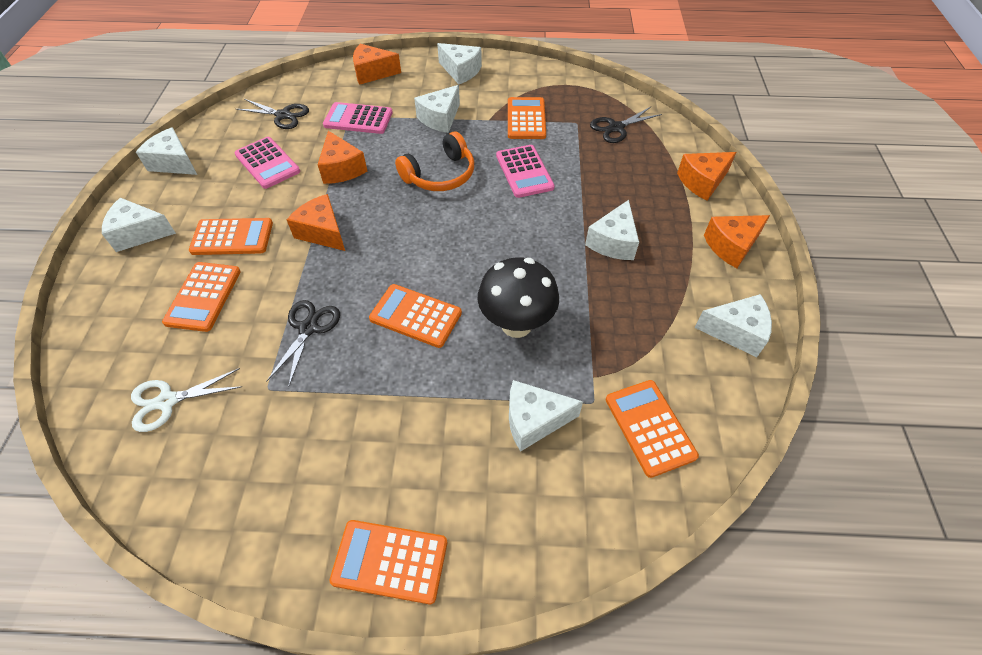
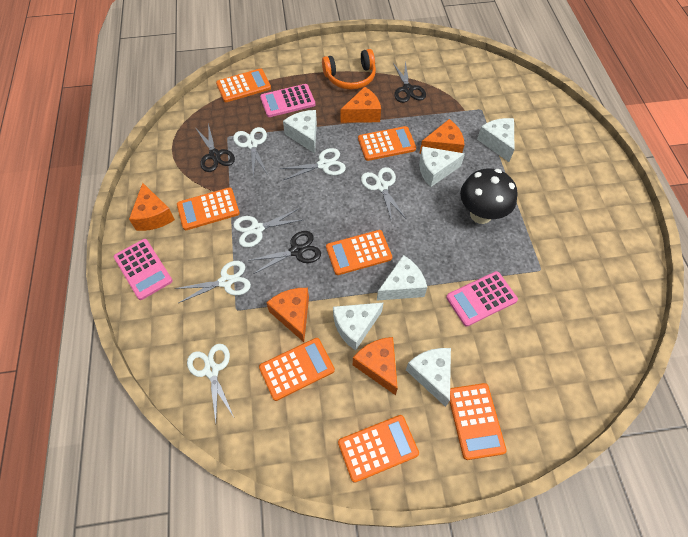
orange calculator: 6 -> 7
white cheese: 7 -> 6
white scissors: 1 -> 6

